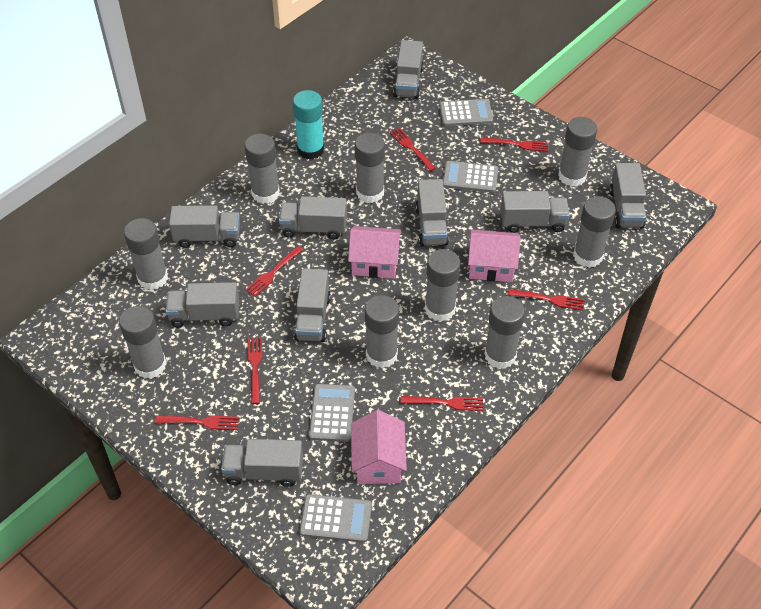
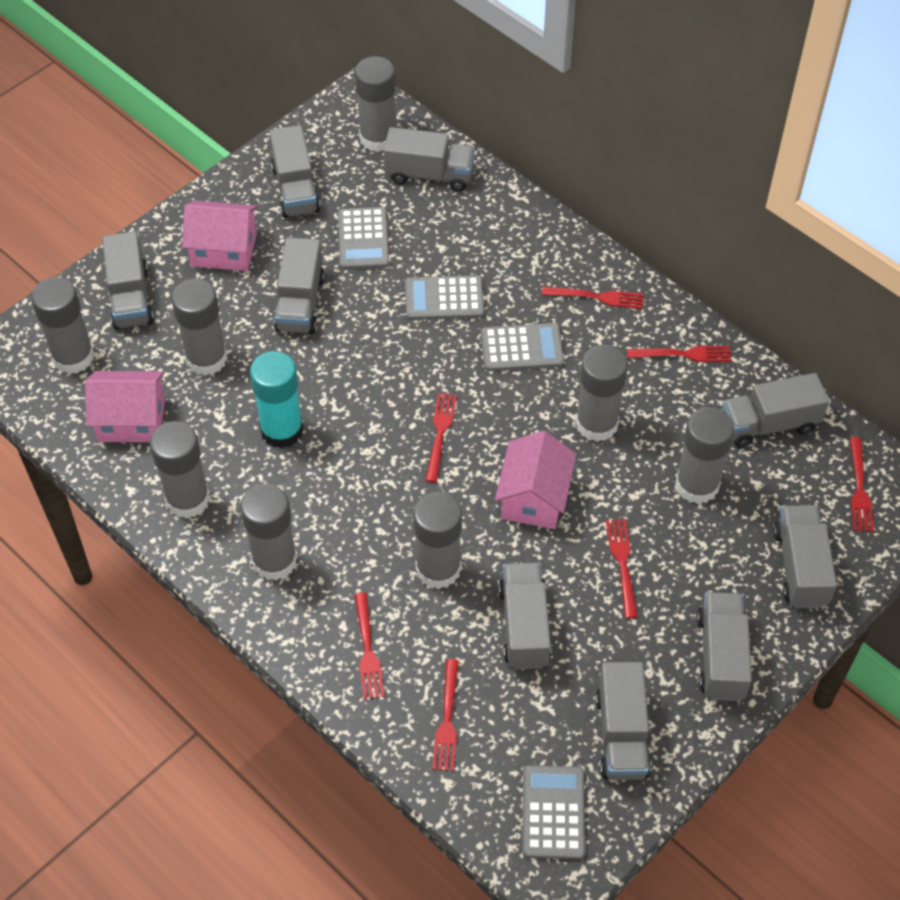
grey glue stick: 9 -> 8

